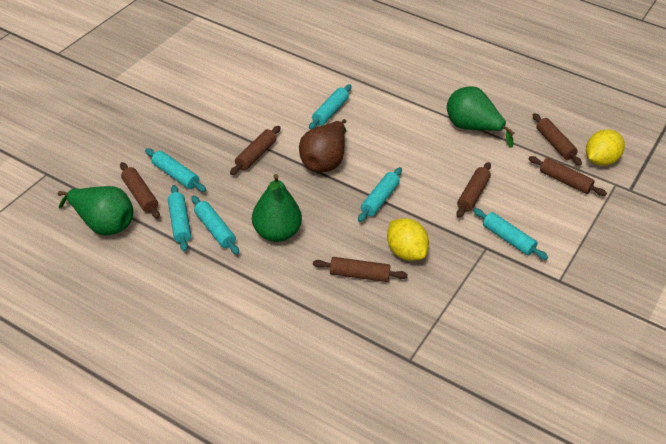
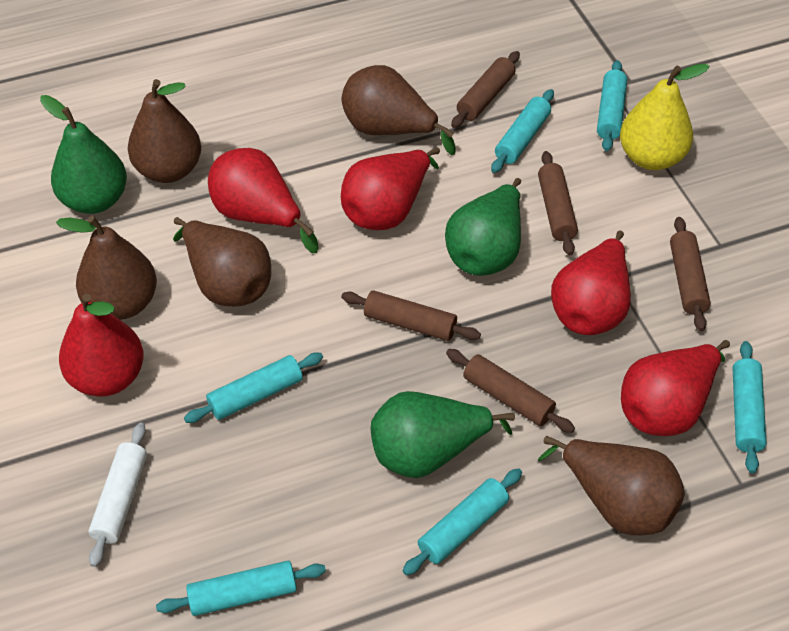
brown pear: 1 -> 5
brown rolling pin: 6 -> 5
red pear: 0 -> 5
white rolling pin: 0 -> 1
yellow lemon: 2 -> 0
yellow pear: 0 -> 1

